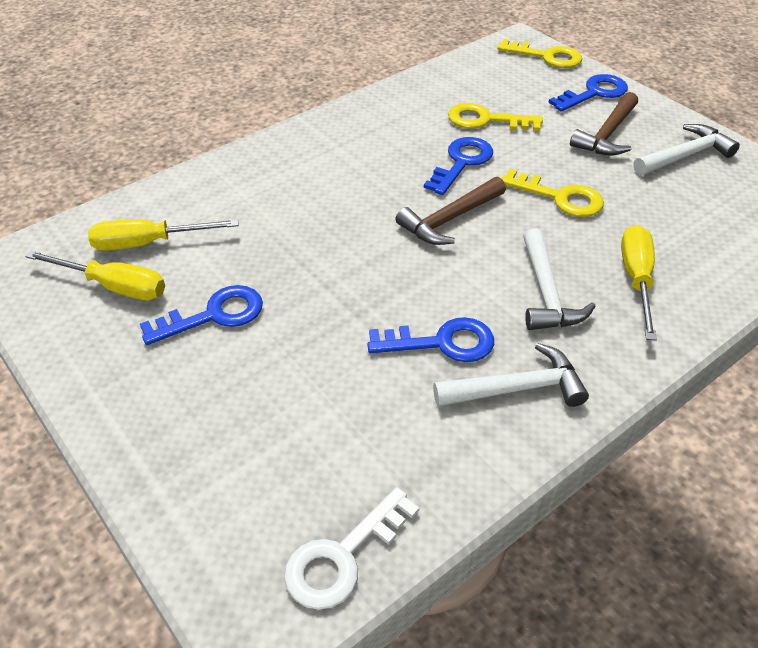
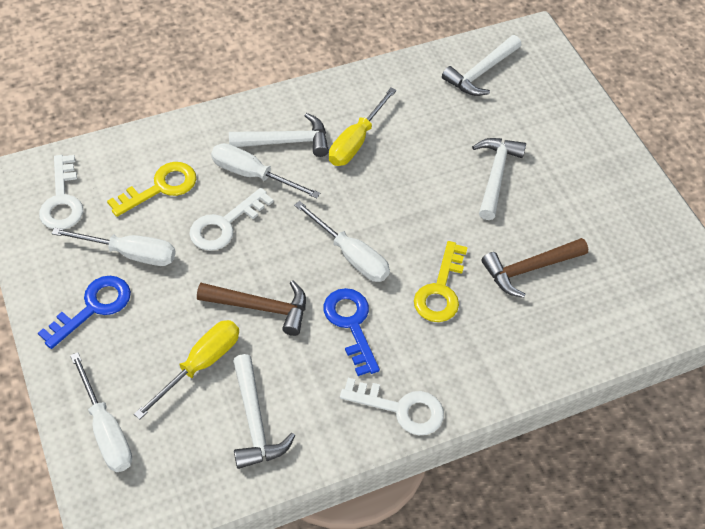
blue key: 4 -> 2
white hammer: 3 -> 4
white key: 1 -> 3
white screwdriver: 0 -> 4
yellow key: 3 -> 2
yellow screwdriver: 3 -> 2

